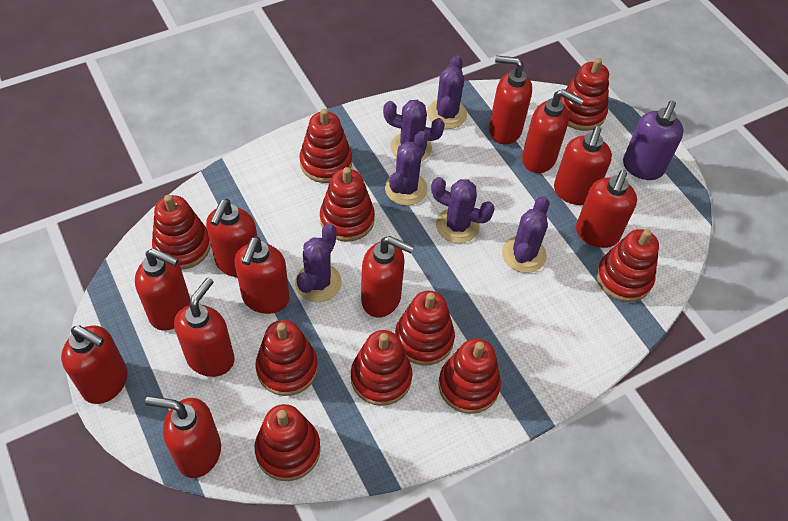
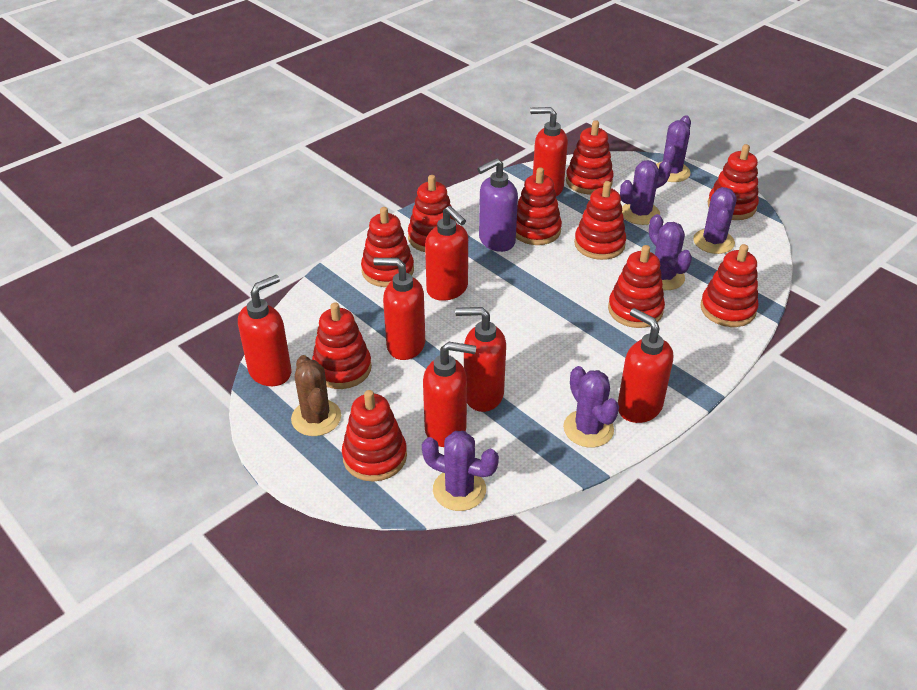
brown cactus: 0 -> 1
red soap dispenser: 11 -> 7

